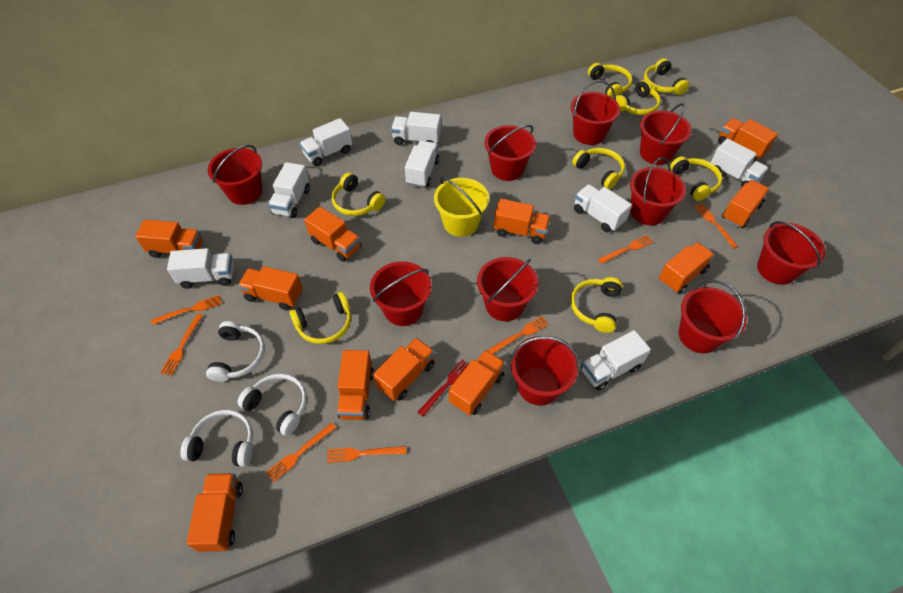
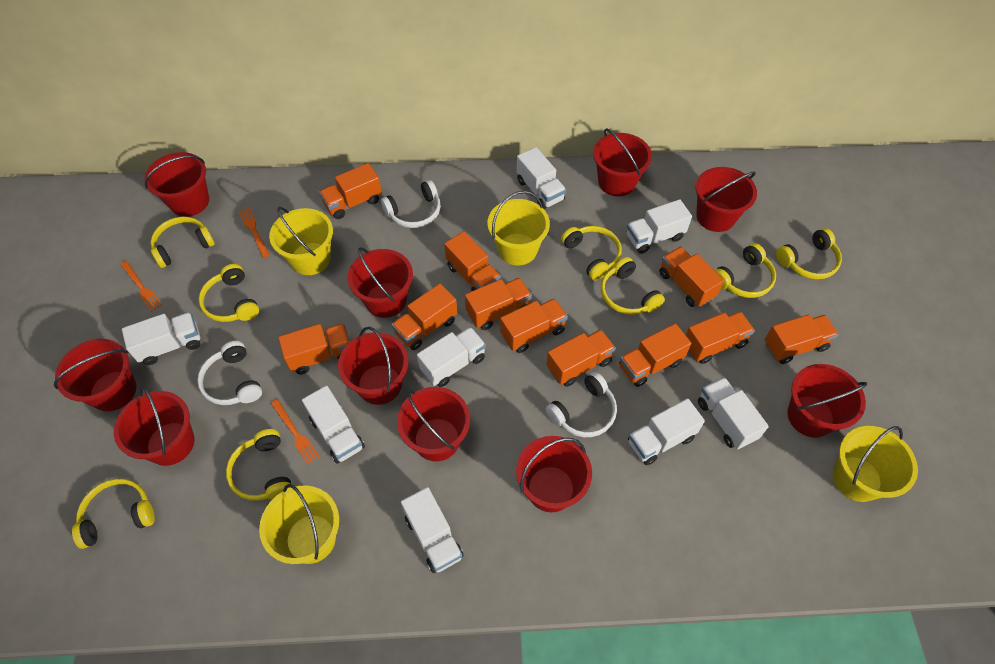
orange fork: 7 -> 3
red fork: 1 -> 0
yellow bucket: 1 -> 4

